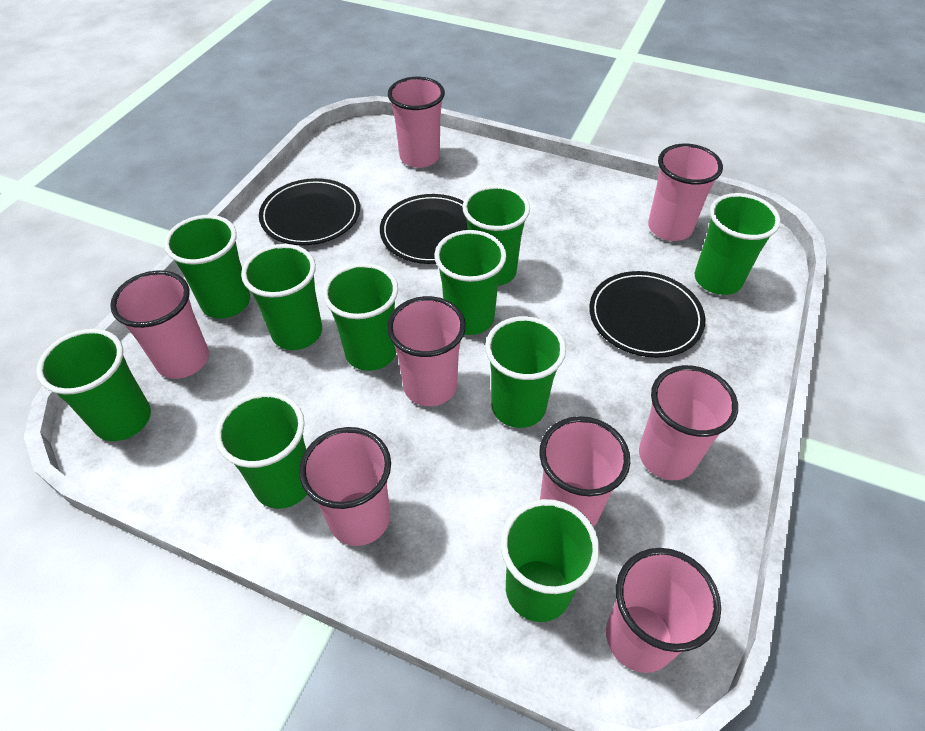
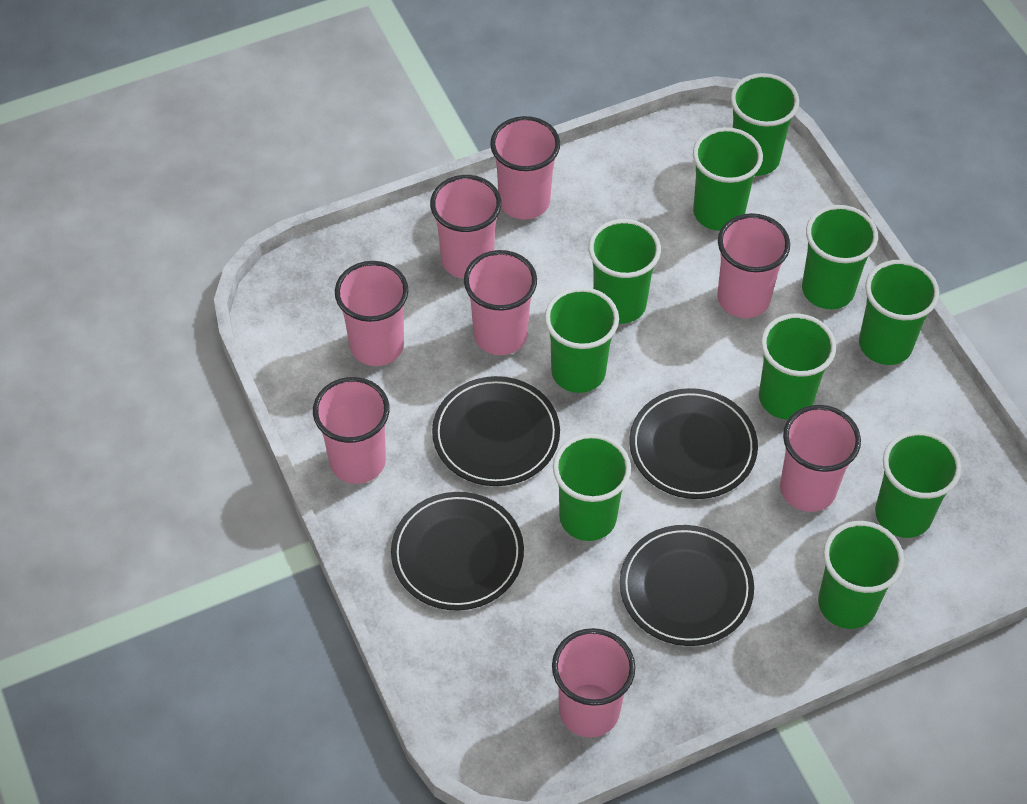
black plate: 3 -> 4

